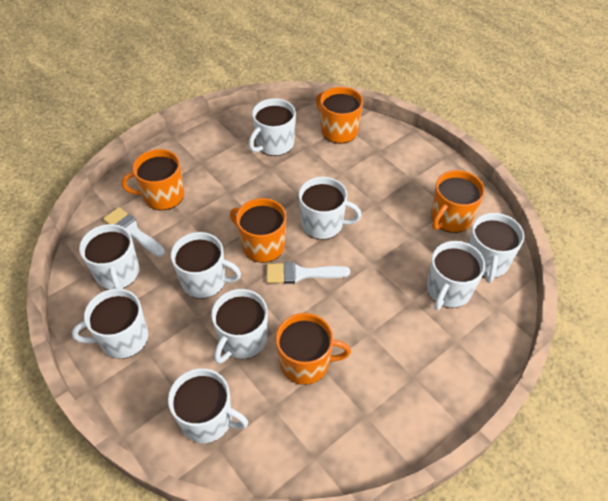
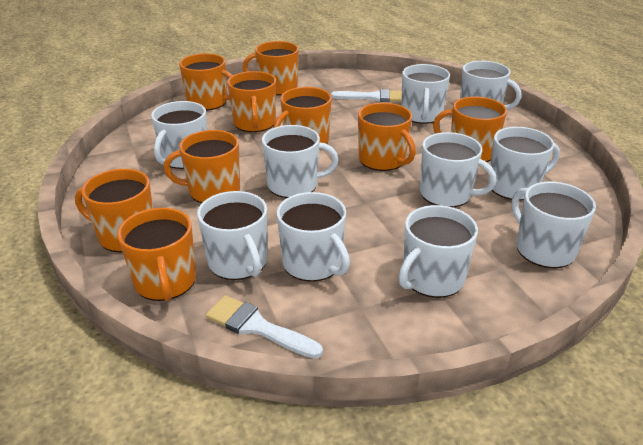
orange mug: 5 -> 9
white mug: 9 -> 10

